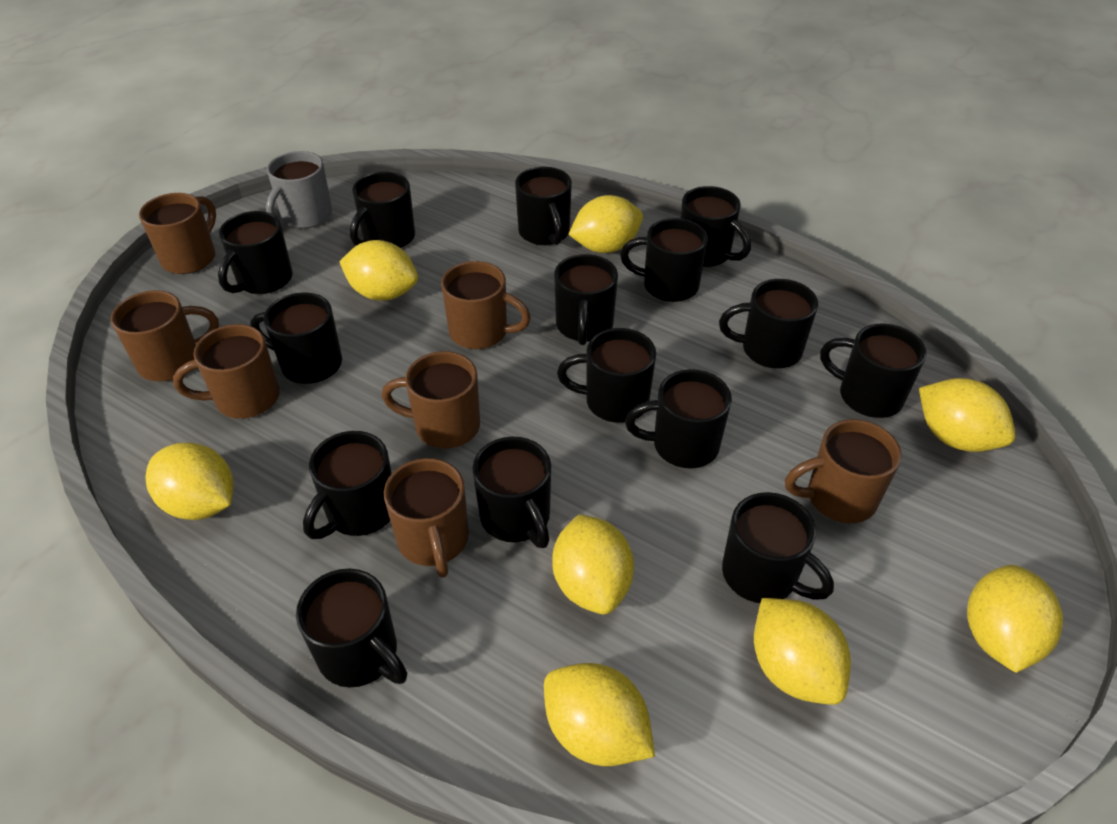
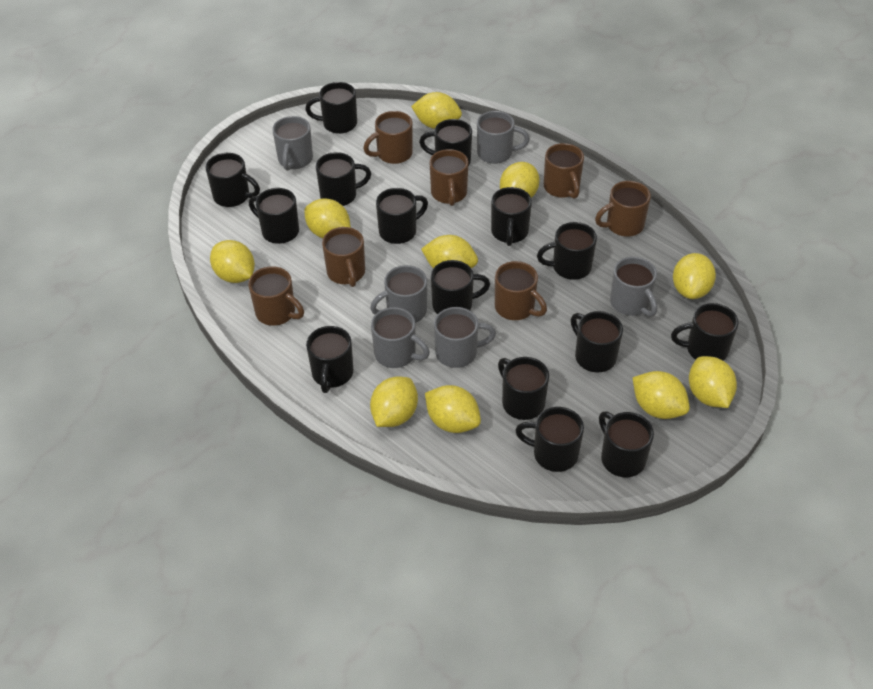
grey mug: 1 -> 6
yellow lemon: 8 -> 10

